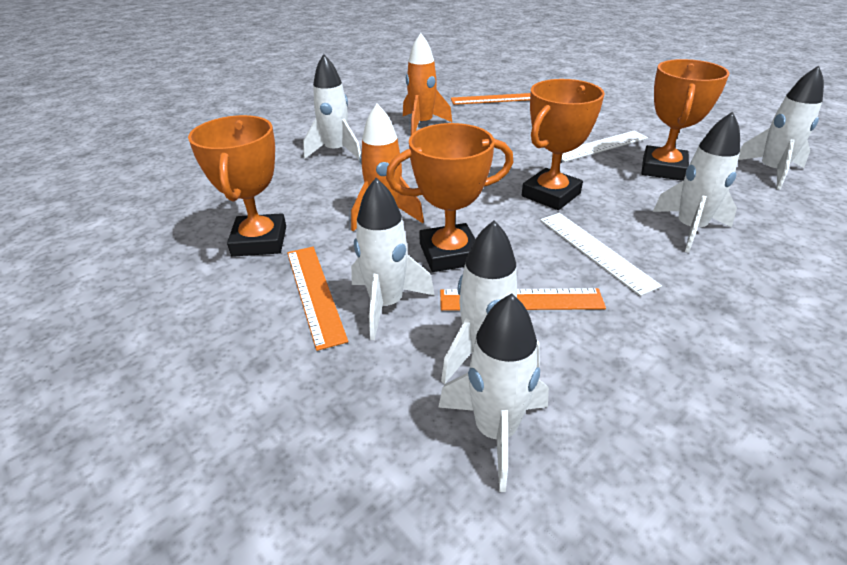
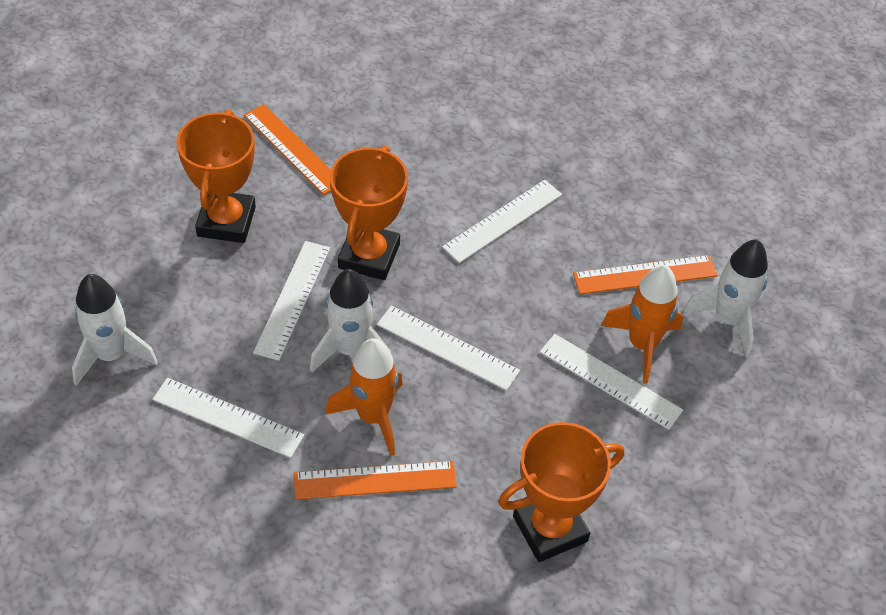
orange trophy: 4 -> 3
white rocket: 6 -> 3
white ruler: 2 -> 5

